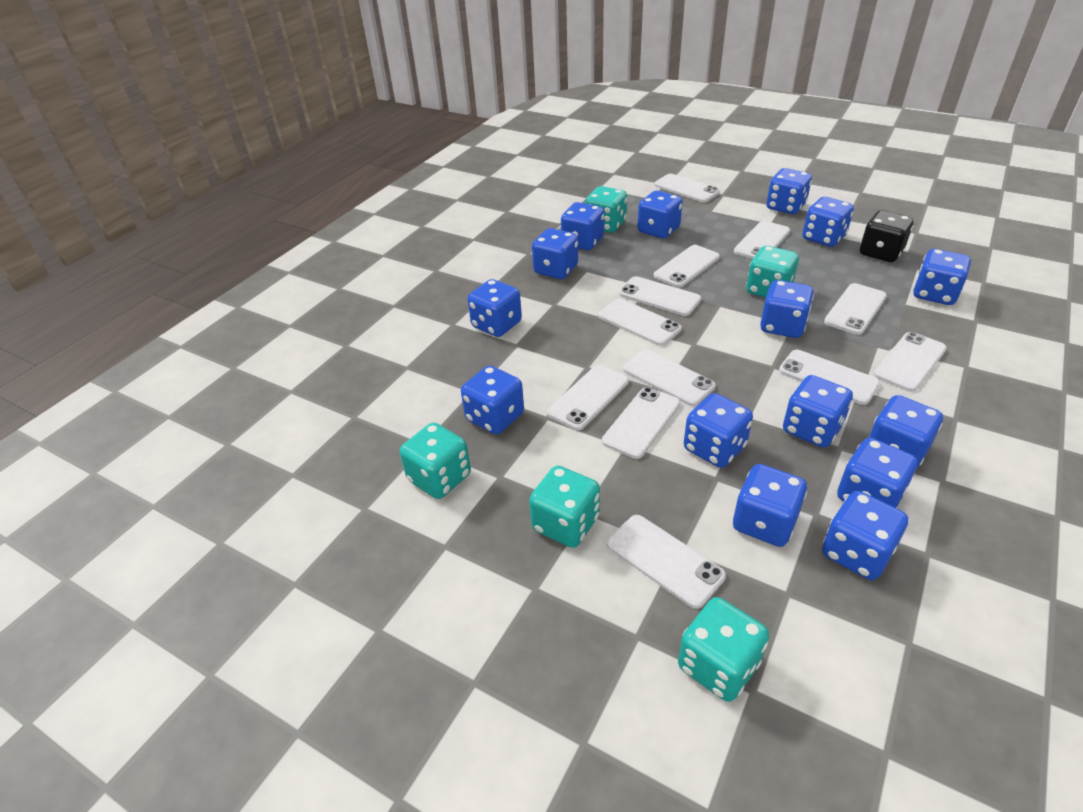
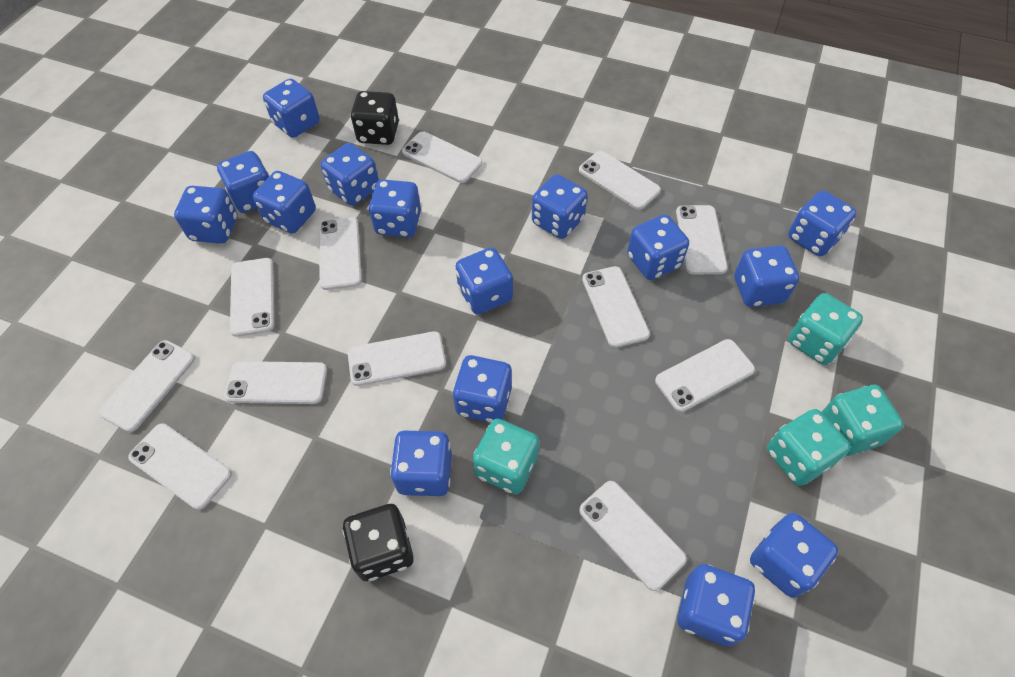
black dice: 1 -> 2
turquoise dice: 5 -> 4

